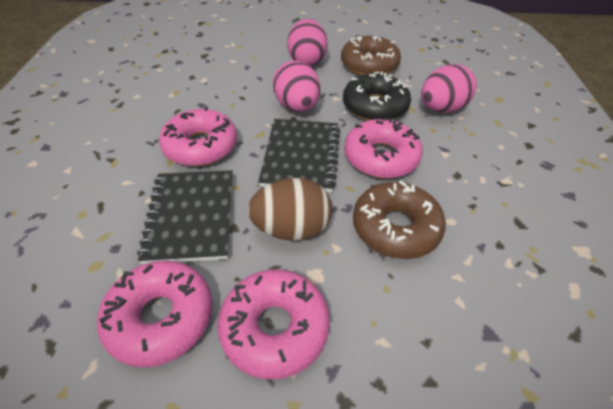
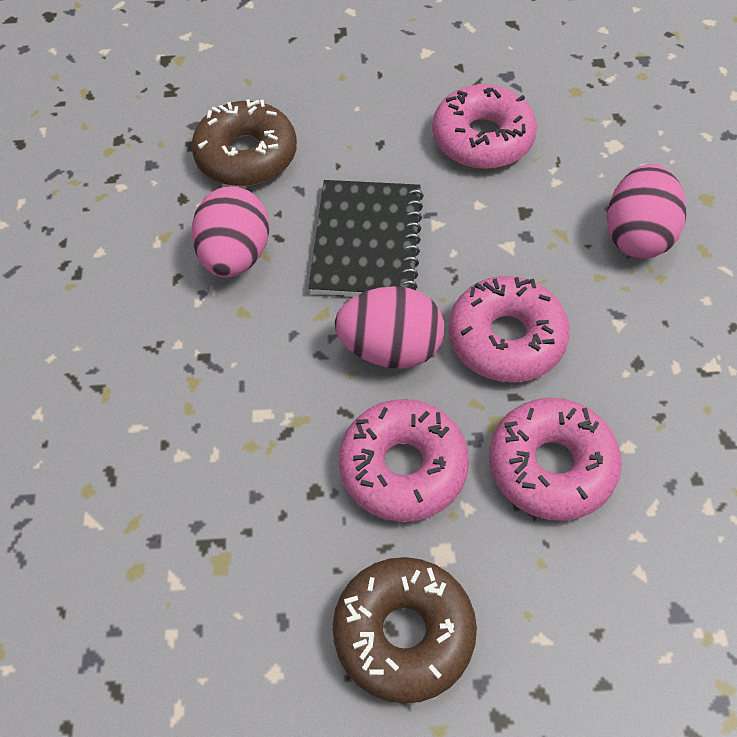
black donut: 1 -> 0
black notebook: 2 -> 1
brown egg: 1 -> 0

